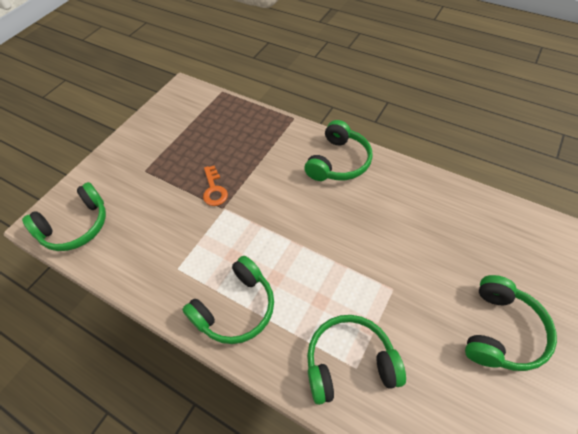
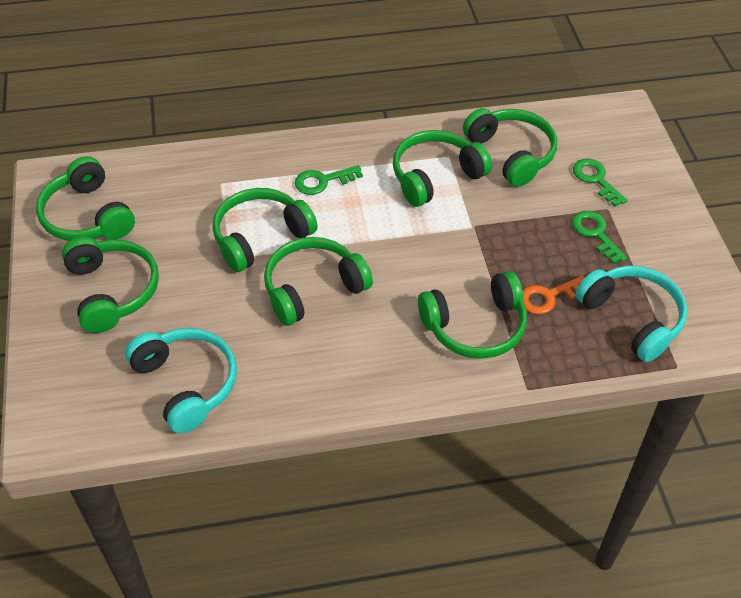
green headphones: 5 -> 7
green key: 0 -> 3
turquoise headphones: 0 -> 2

